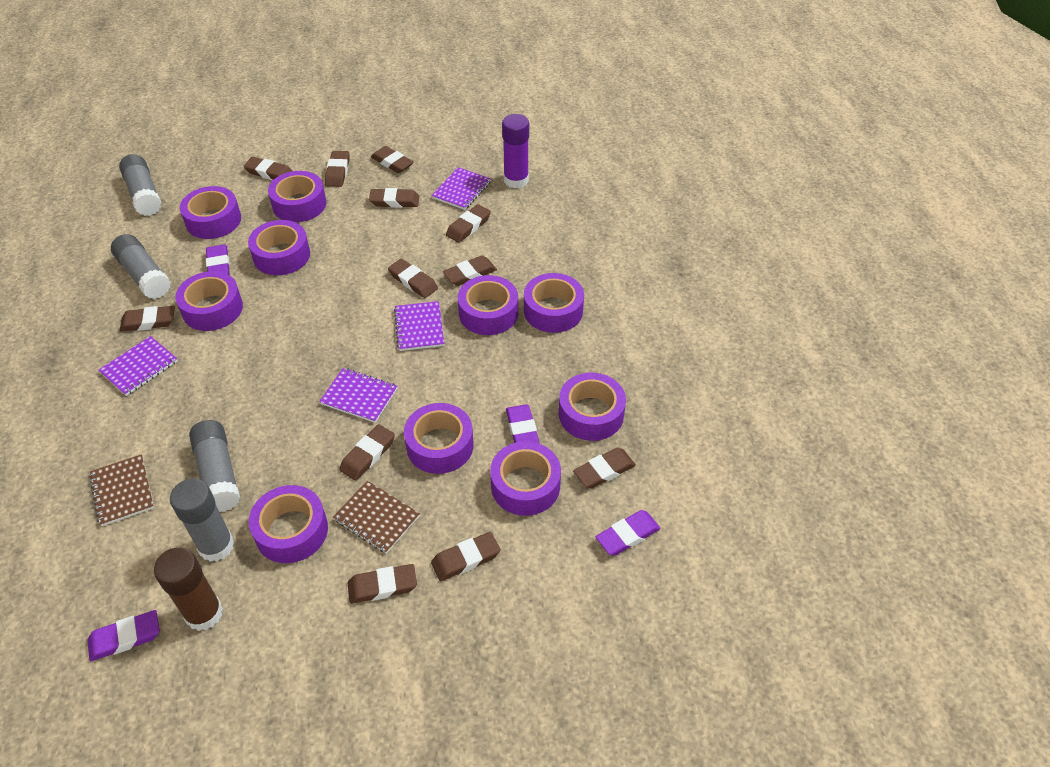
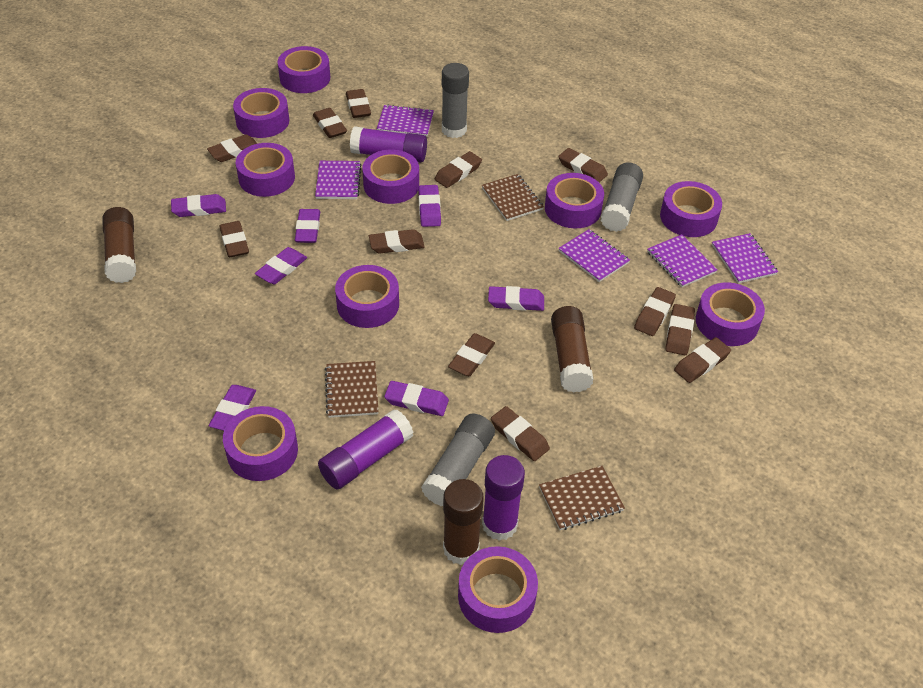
brown glue stick: 1 -> 3
brown notebook: 2 -> 3
grey glue stick: 4 -> 3
purple eraser: 4 -> 7
purple glue stick: 1 -> 3
purple notebook: 4 -> 5

